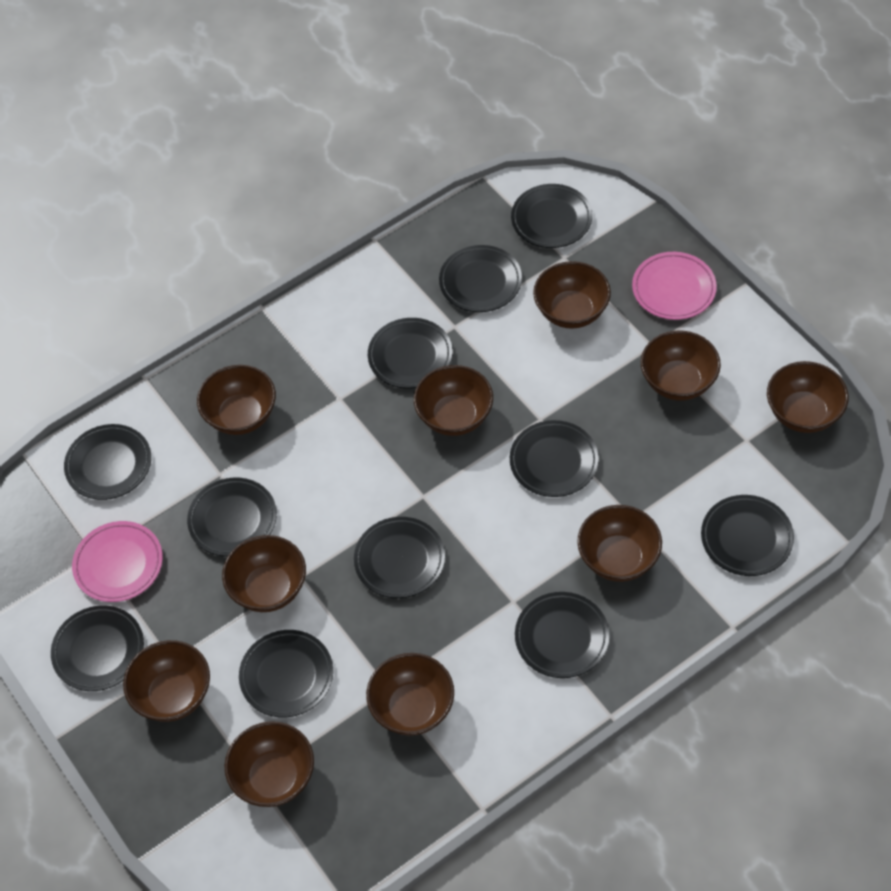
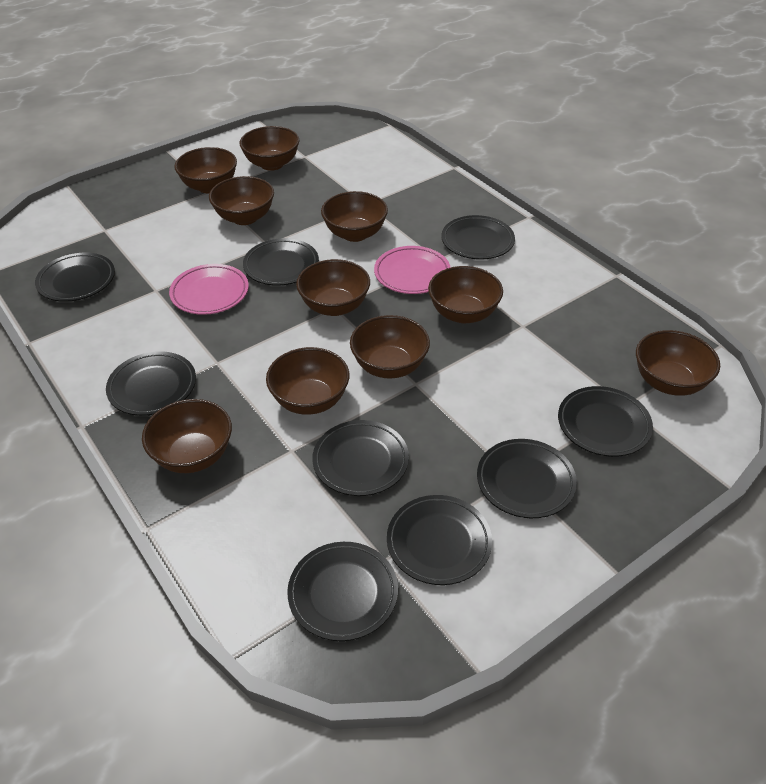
black plate: 11 -> 9

